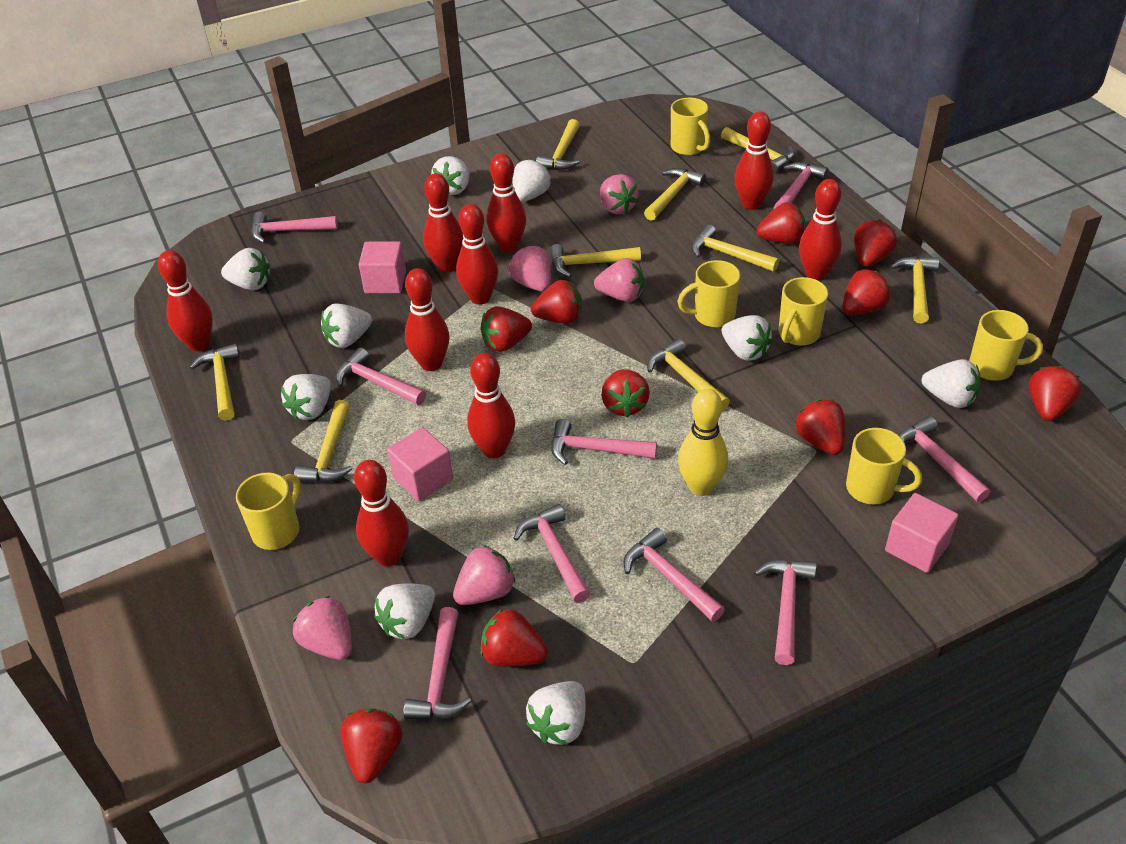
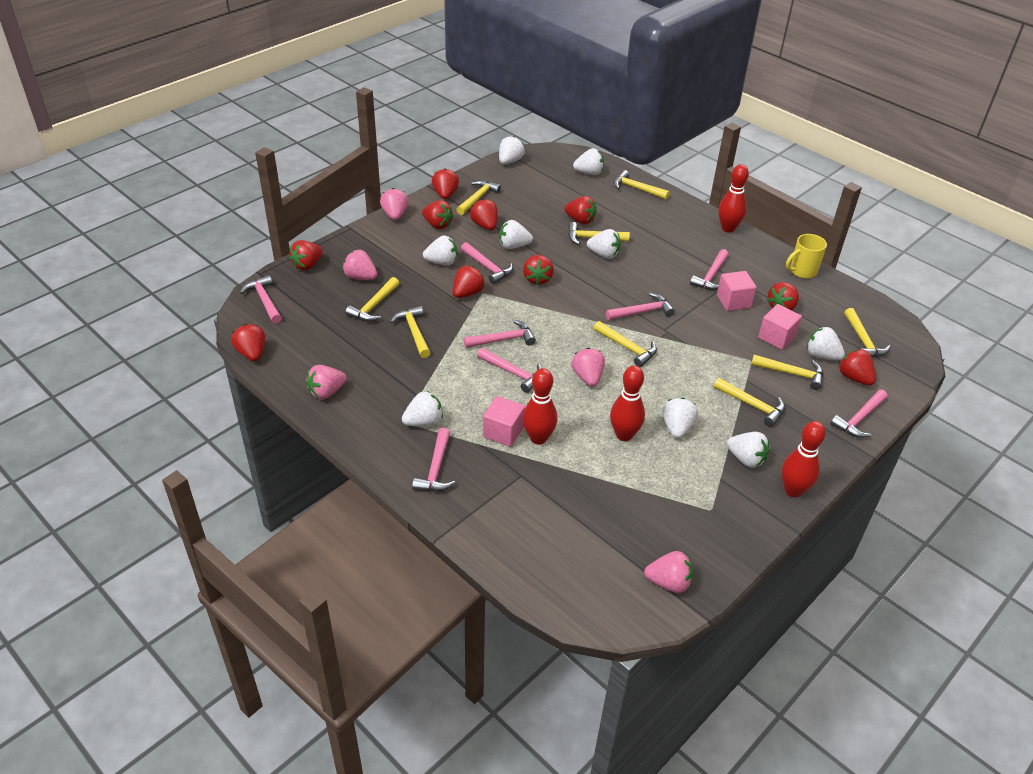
pink hammer: 9 -> 8
red bowling pin: 9 -> 4
yellow bowling pin: 1 -> 0
yellow mug: 6 -> 1

